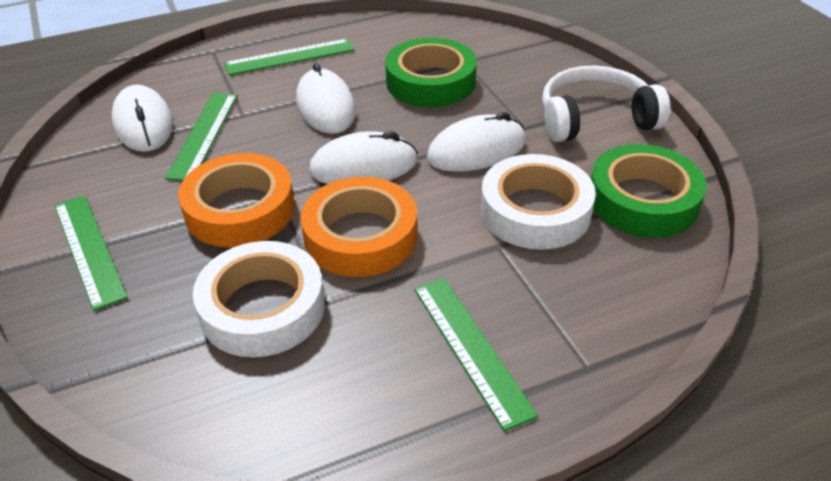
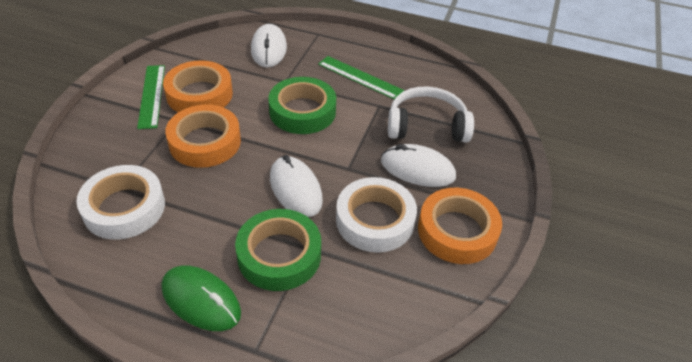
green mouse: 0 -> 1
green ruler: 4 -> 2
orange tape: 2 -> 3
white mouse: 4 -> 3

